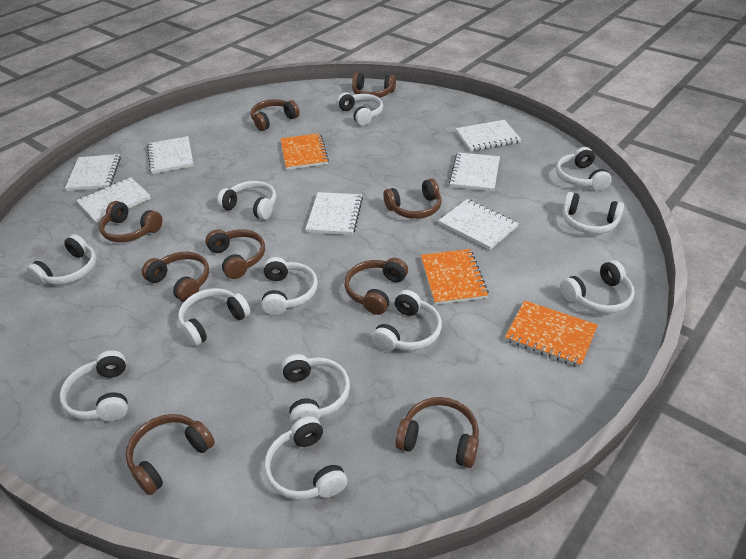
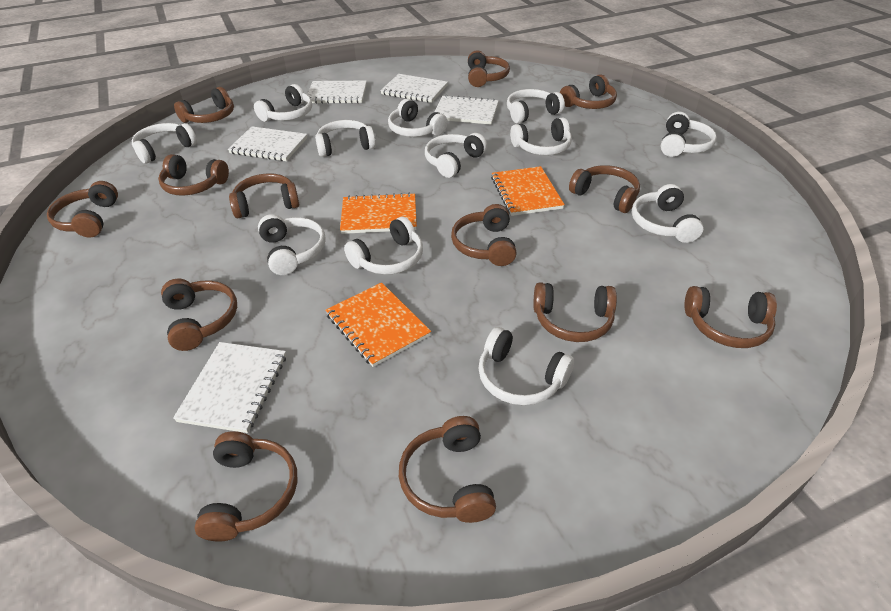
brown headphones: 9 -> 13
white notebook: 7 -> 5

